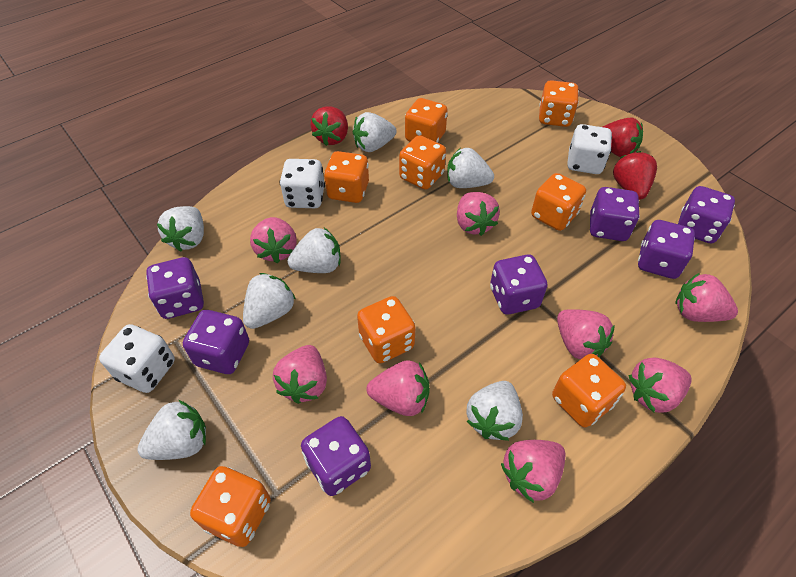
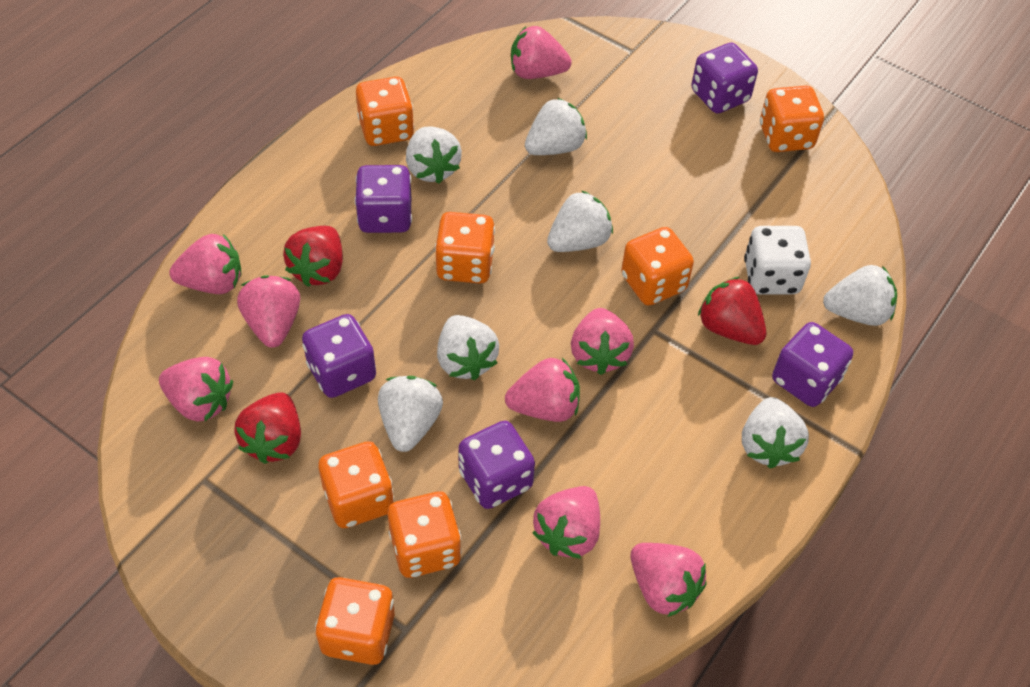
orange dice: 8 -> 7
purple dice: 7 -> 5
white dice: 3 -> 1

